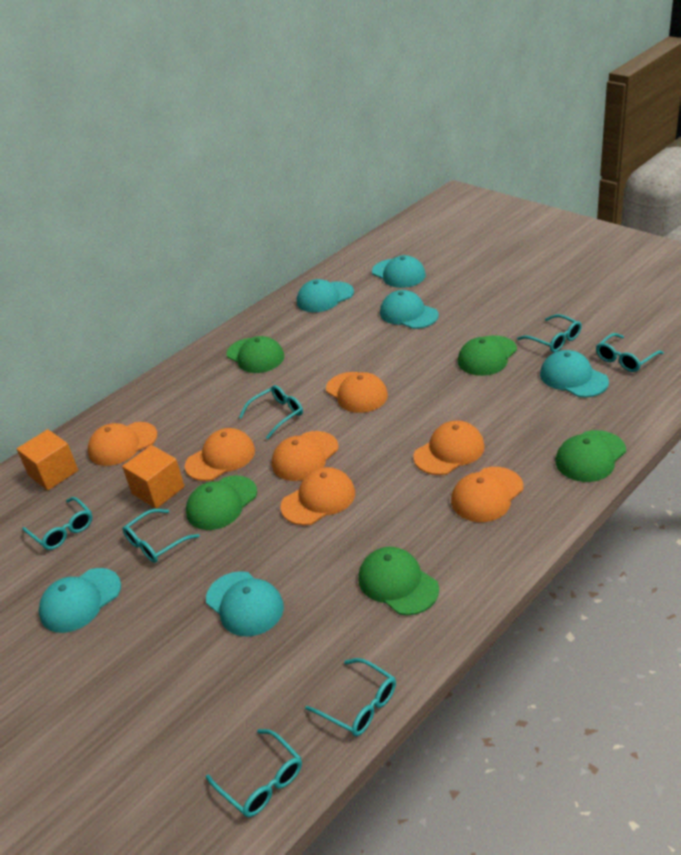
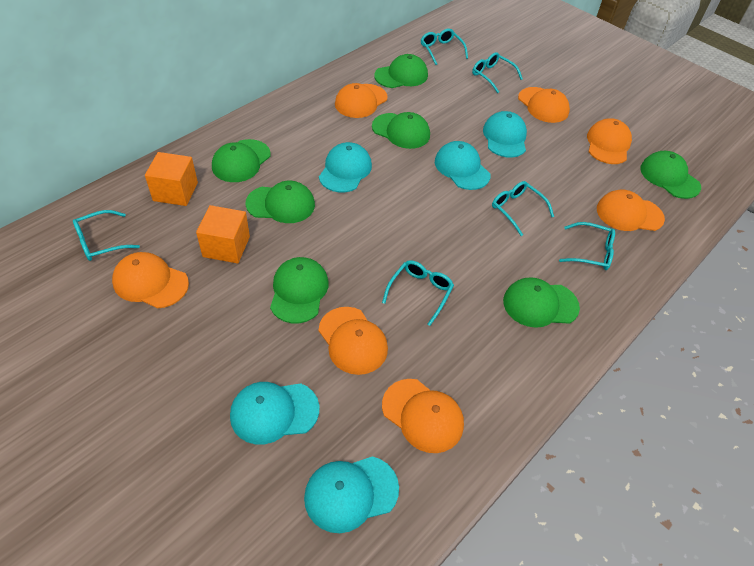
green cap: 5 -> 7
turquoise cap: 6 -> 5
turquoise glasses: 7 -> 6

